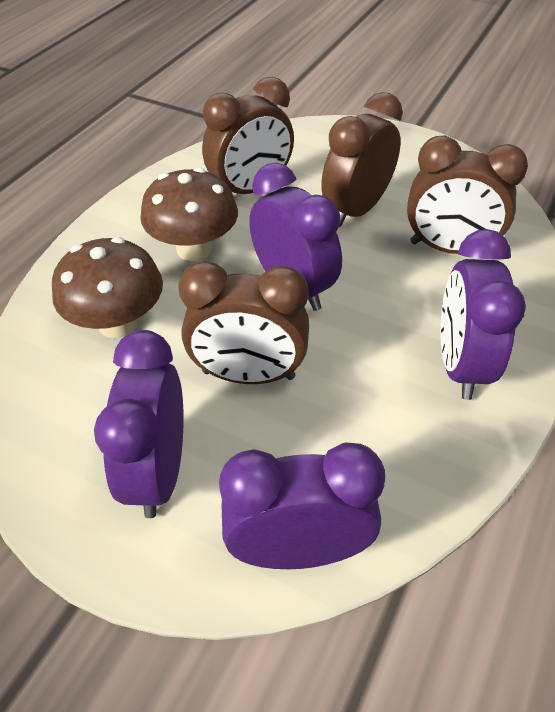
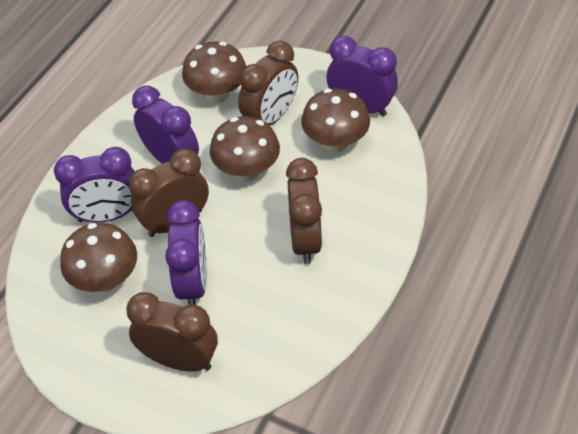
brown mushroom: 2 -> 4

